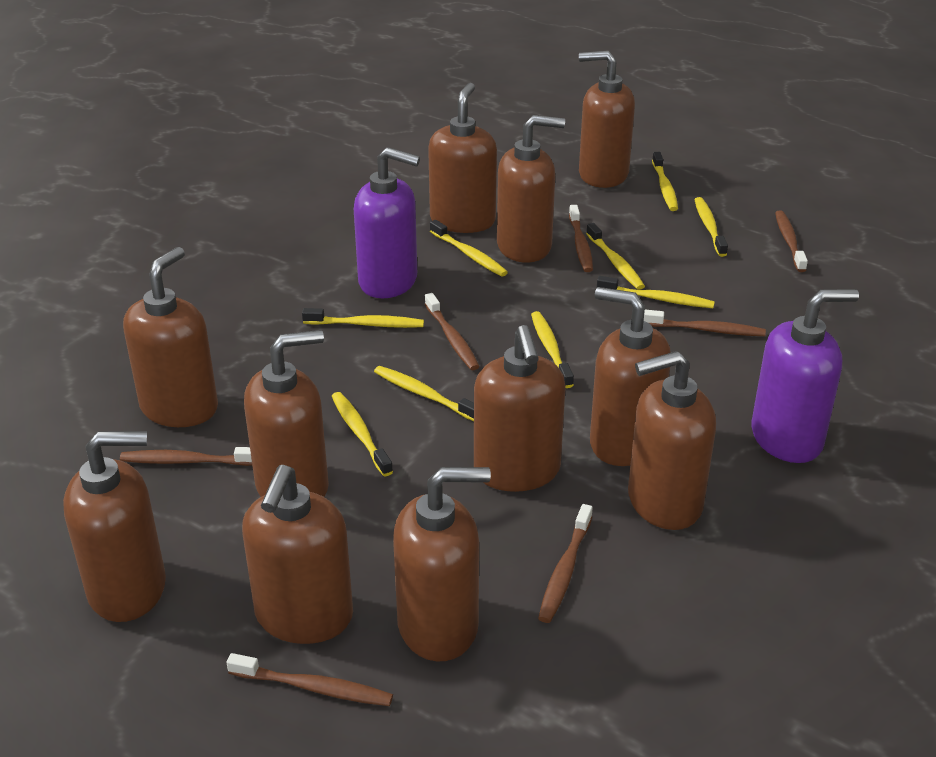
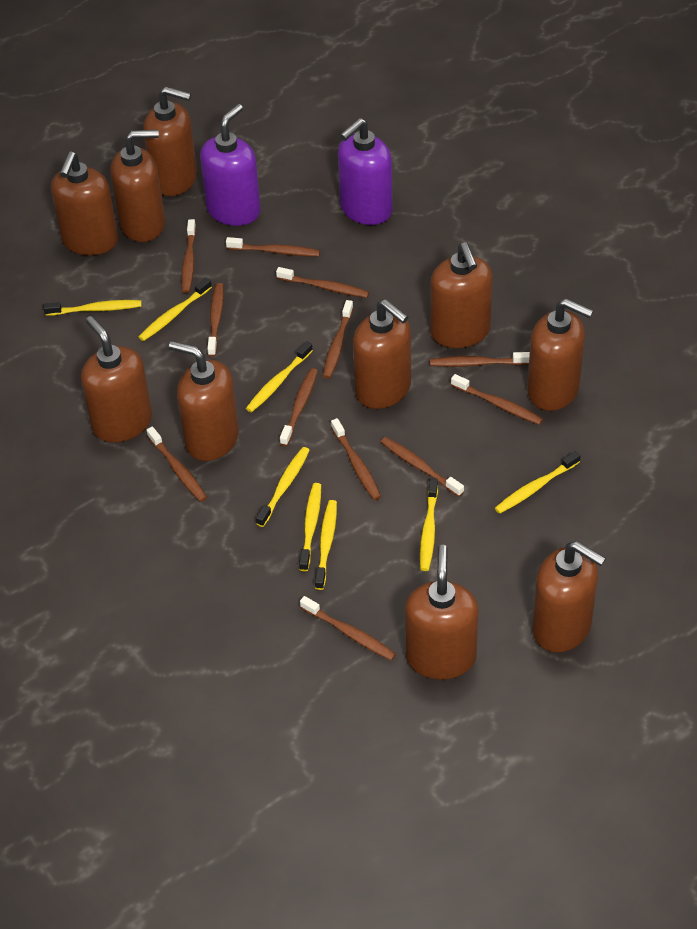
brown soap dispenser: 11 -> 10
brown toothbrush: 7 -> 12
yellow toothbrush: 9 -> 8

